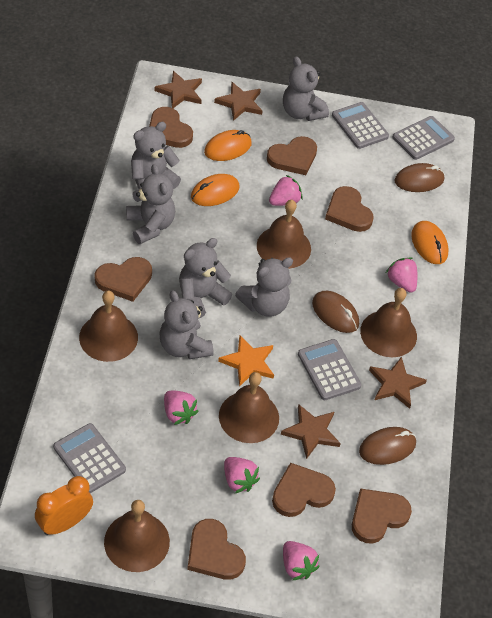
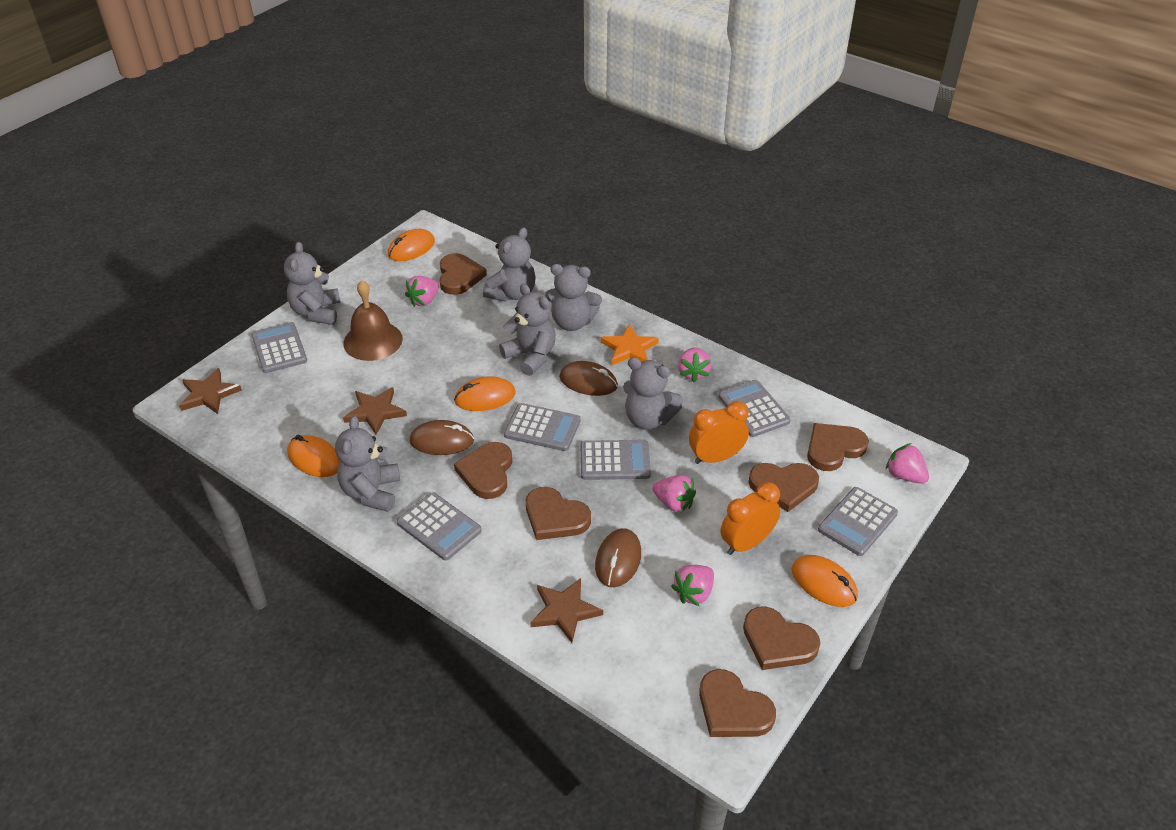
brown bell: 5 -> 1
brown star: 4 -> 3
grey calculator: 4 -> 6
orange clock: 1 -> 2
orange mouse: 3 -> 4

